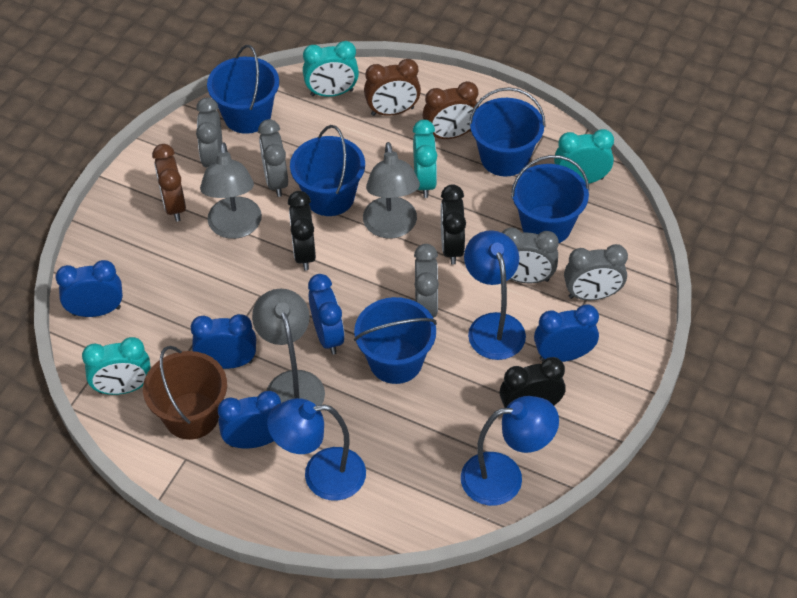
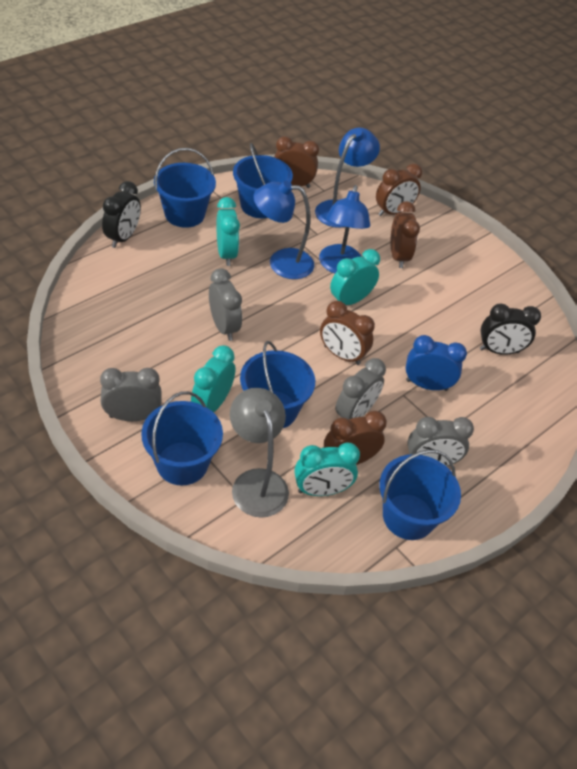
black clock: 3 -> 2
blue clock: 5 -> 1
brown bucket: 1 -> 0
brown clock: 3 -> 5
grey clock: 5 -> 4
grey lamp: 3 -> 1

